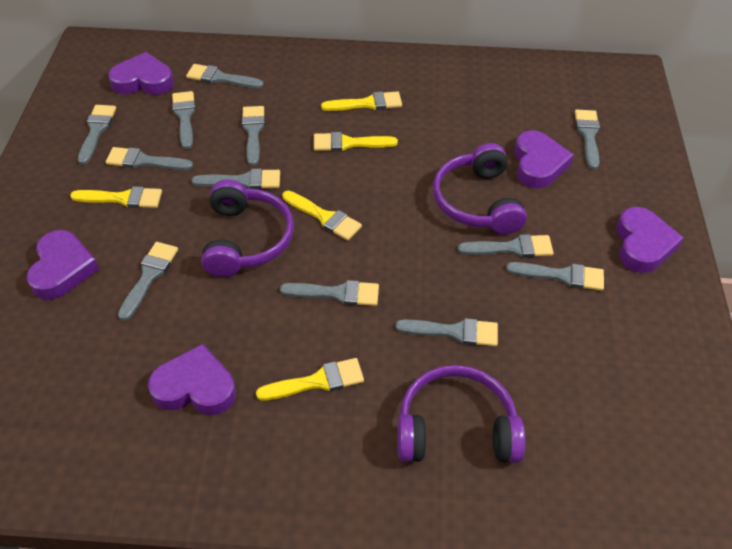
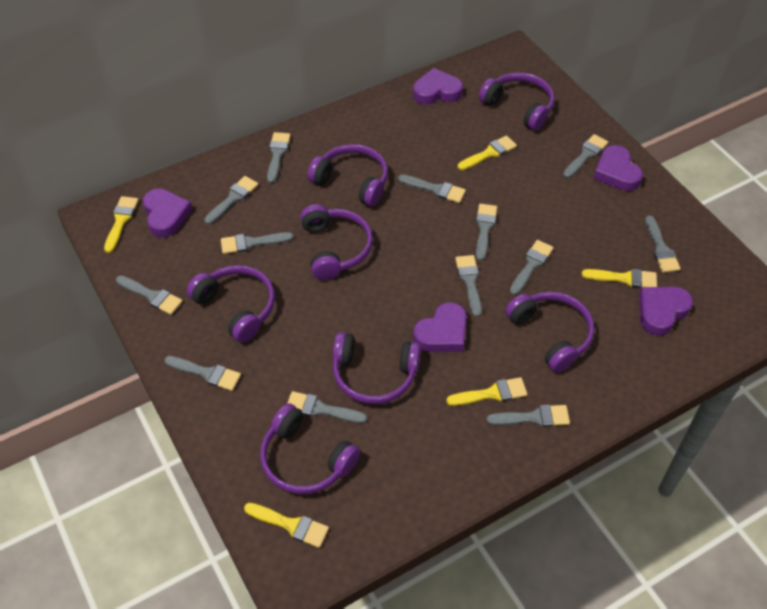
grey brush: 12 -> 13
purple headphones: 3 -> 7

